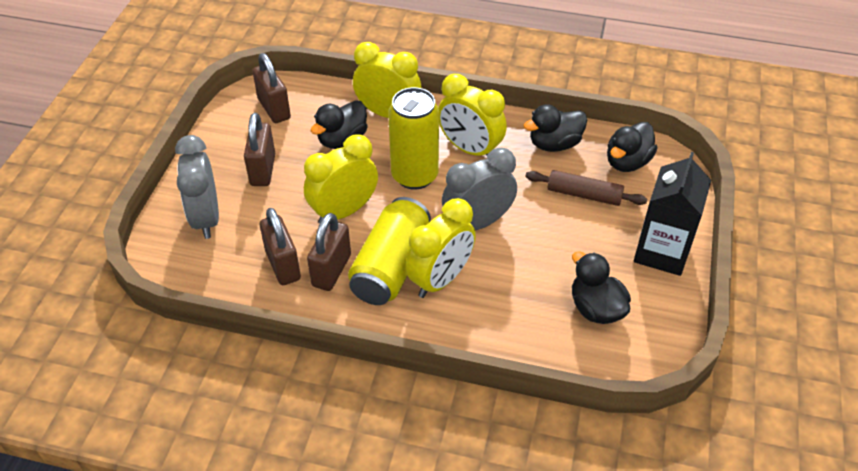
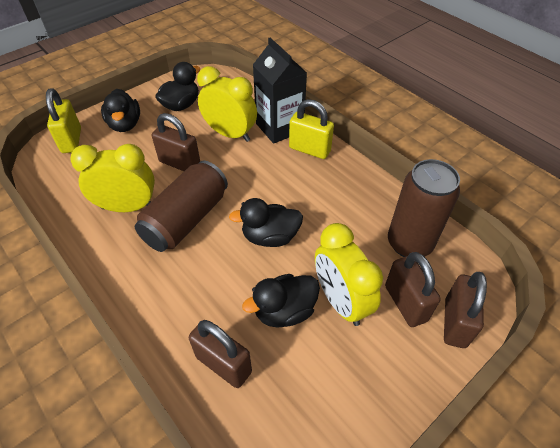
brown can: 0 -> 2
brown rolling pin: 1 -> 0
grey clock: 2 -> 0
yellow can: 2 -> 0
yellow clock: 4 -> 3
yellow padlock: 0 -> 2

